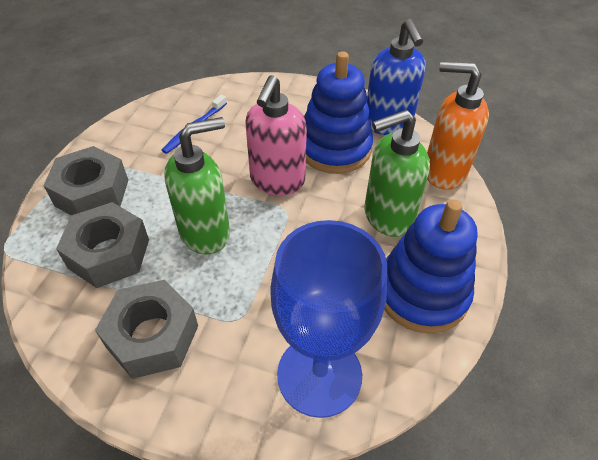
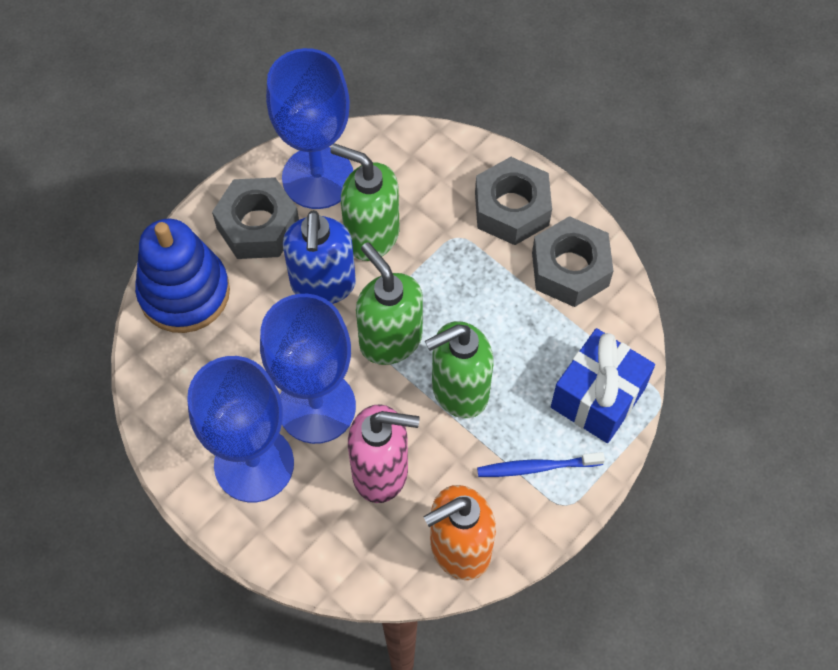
blue gift: 0 -> 1
blue goblet: 1 -> 3
blue stacking toy: 2 -> 1
green soap dispenser: 2 -> 3

